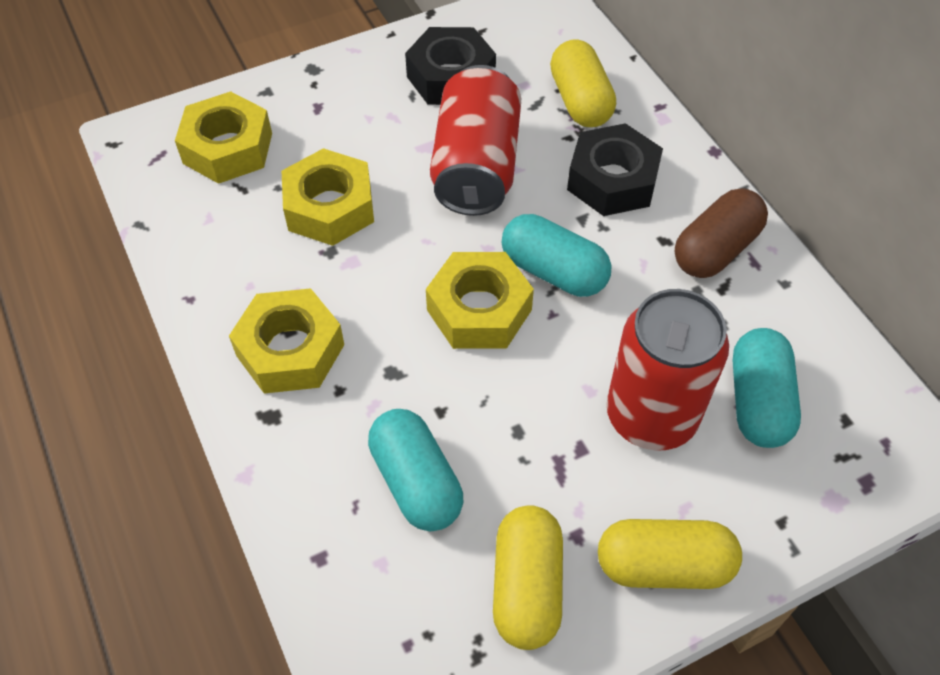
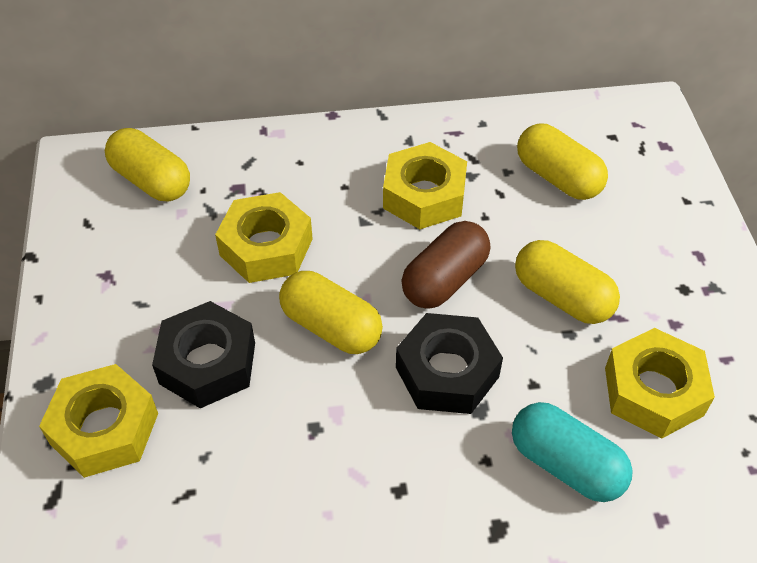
red can: 2 -> 0
turquoise capsule: 3 -> 1
yellow capsule: 3 -> 4

